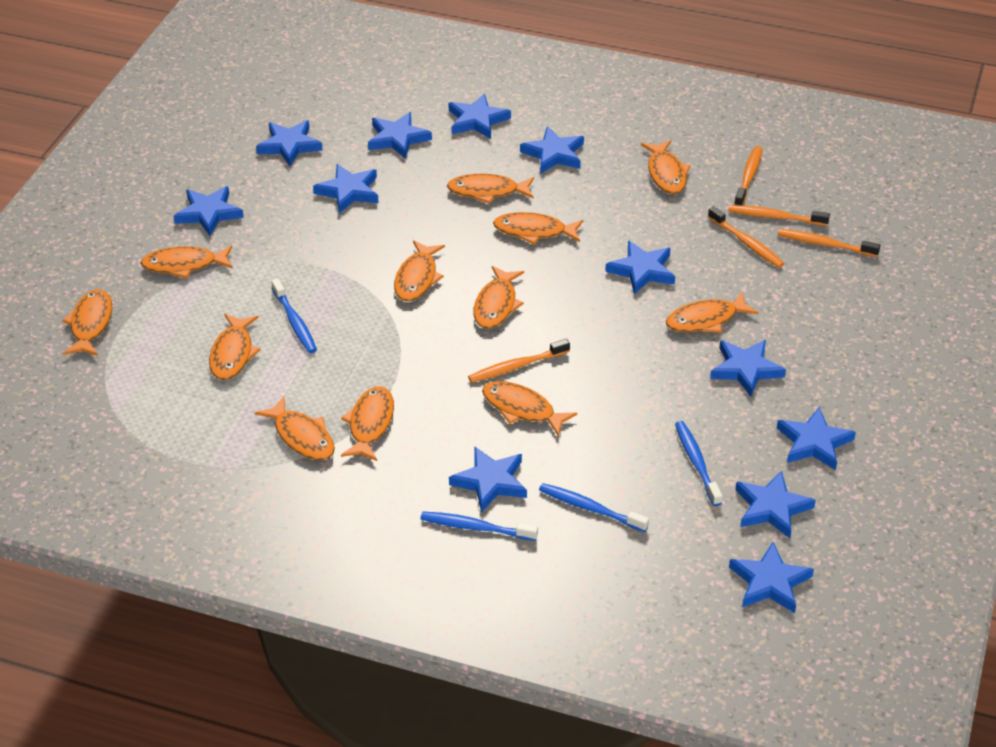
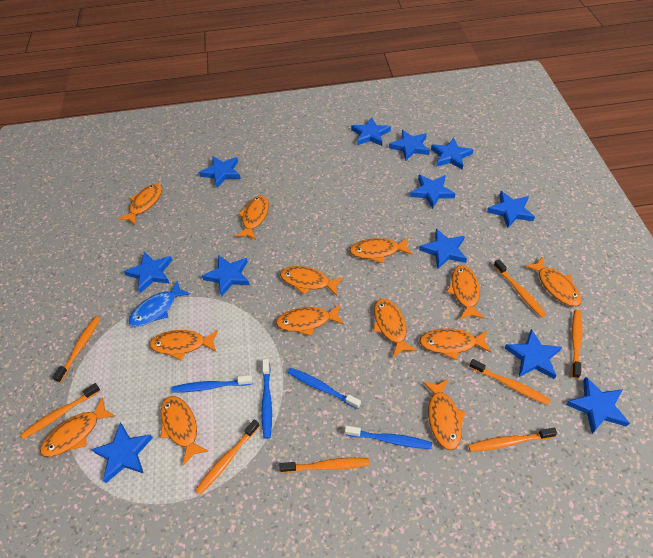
blue fish: 0 -> 1
orange fish: 12 -> 13
orange toothbrush: 5 -> 8

